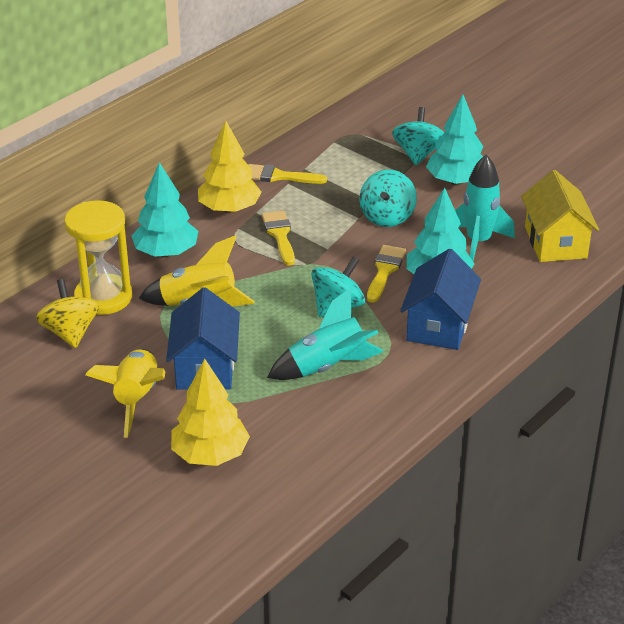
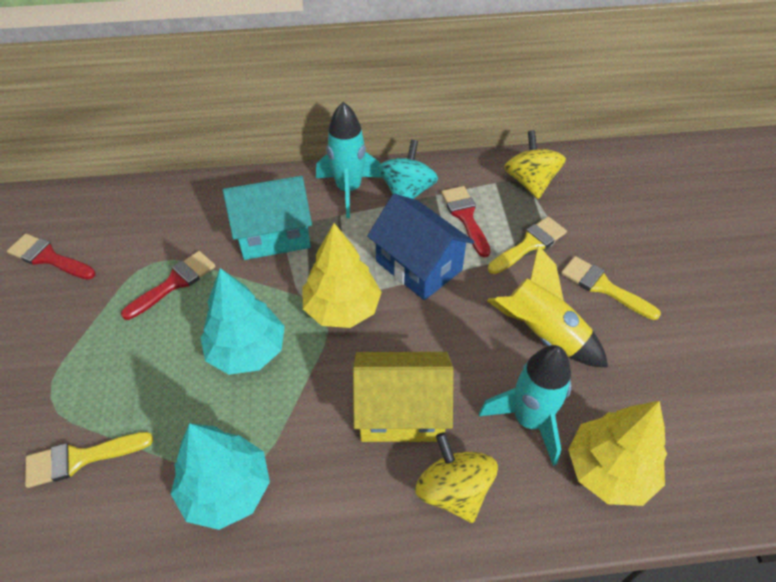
blue house: 2 -> 1
red brush: 0 -> 3
turquoise house: 0 -> 1
turquoise spinning top: 3 -> 1
turquoise tree: 3 -> 2
yellow hourglass: 1 -> 0
yellow rocket: 2 -> 1
yellow spinning top: 1 -> 2

